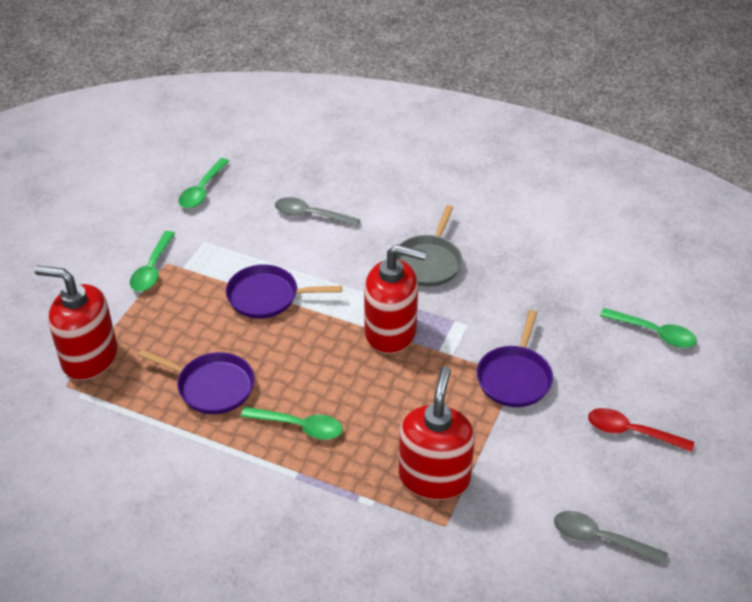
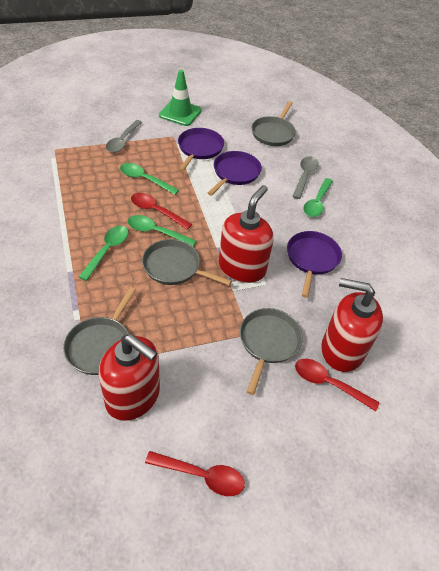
green traffic cone: 0 -> 1
grey pan: 1 -> 4
red spoon: 1 -> 3

